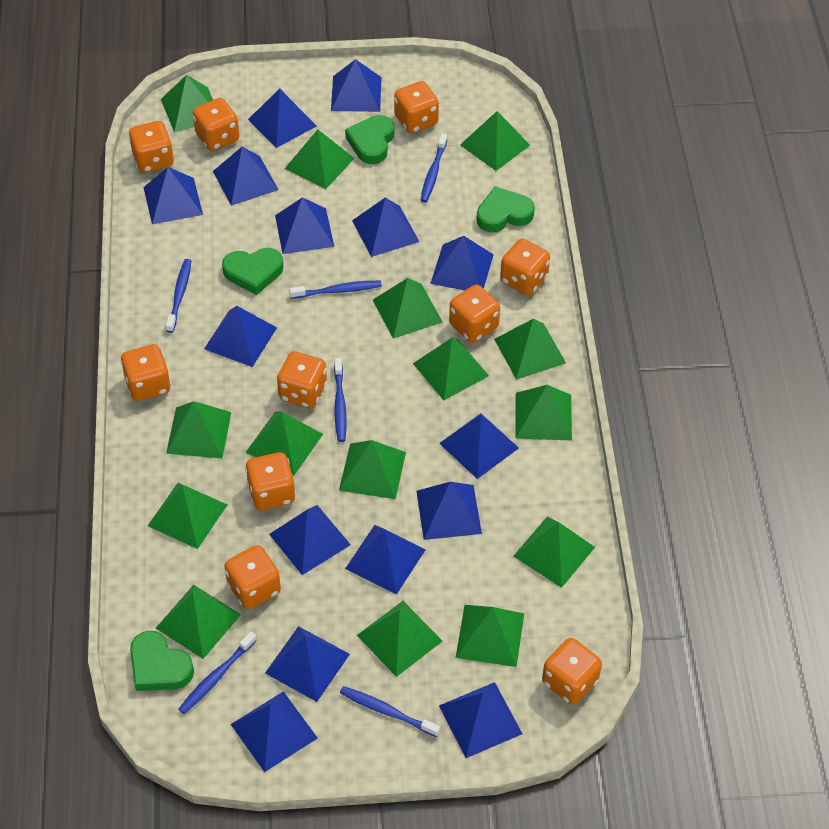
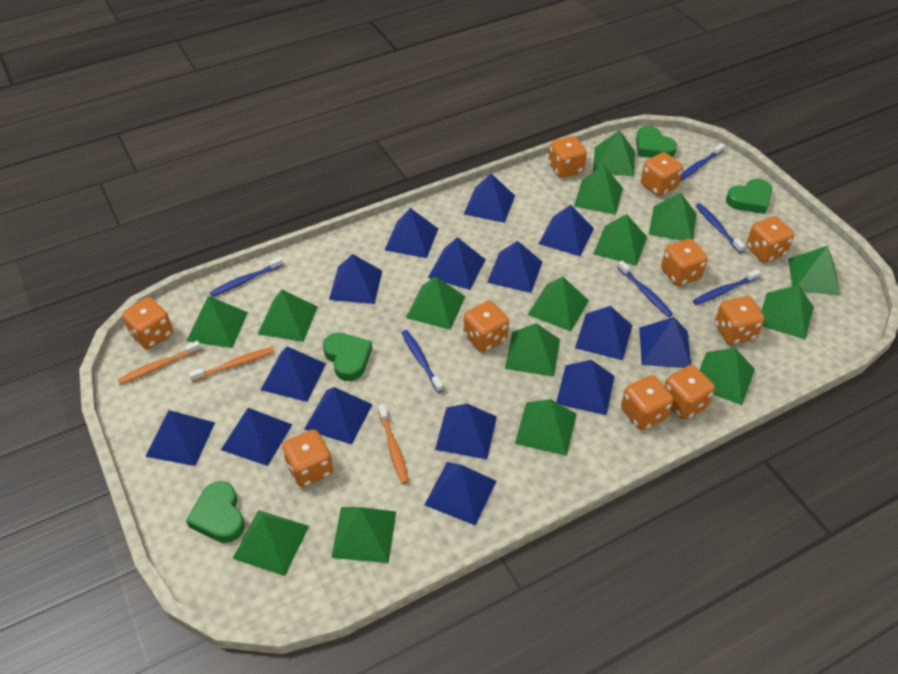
orange toothbrush: 0 -> 3

